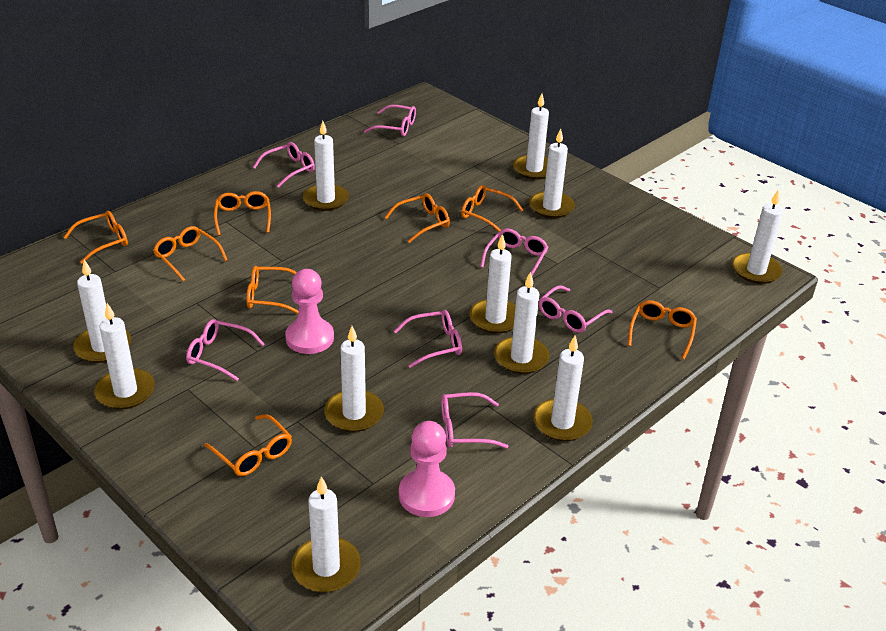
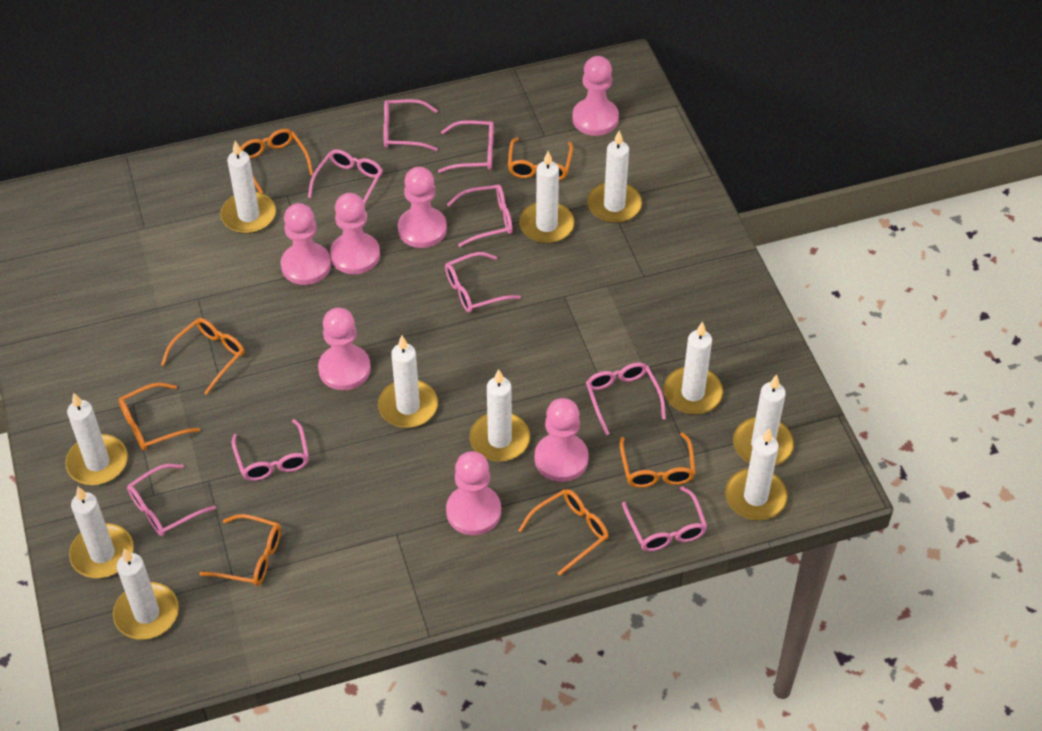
orange glasses: 8 -> 7
pink glasses: 7 -> 9
pink pawn: 2 -> 7

